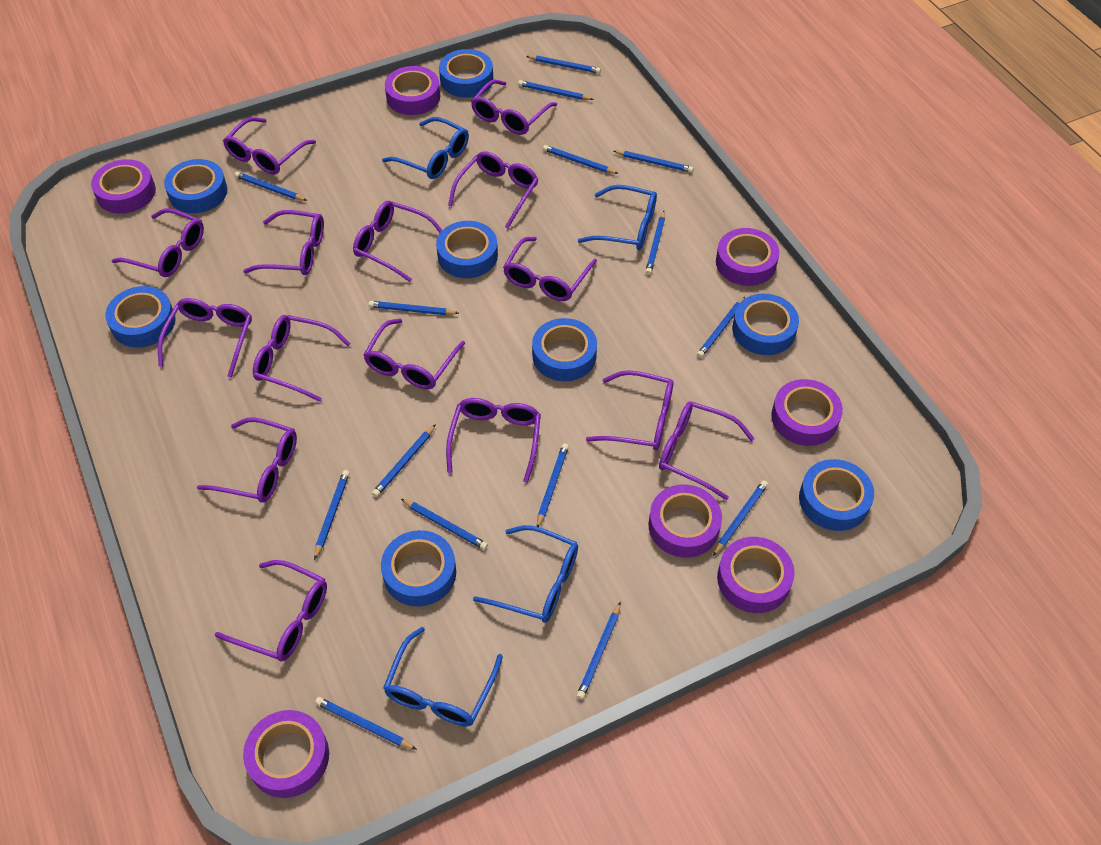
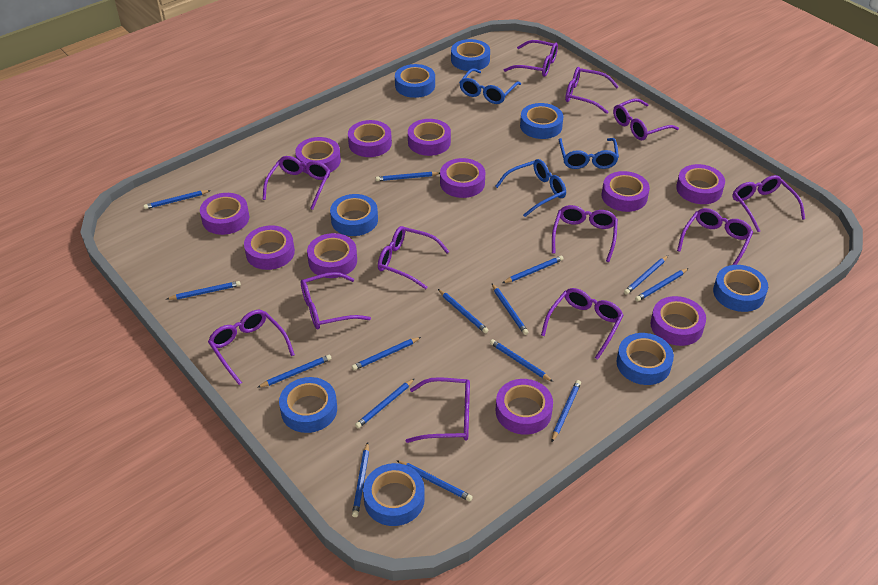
blue glasses: 4 -> 3
purple glasses: 15 -> 12
purple tape: 7 -> 11

